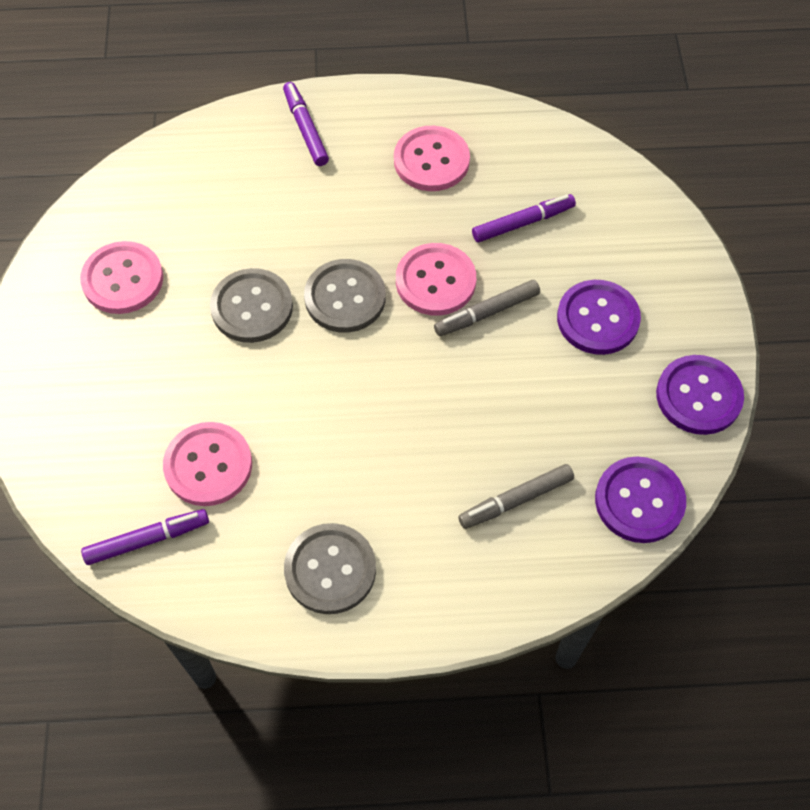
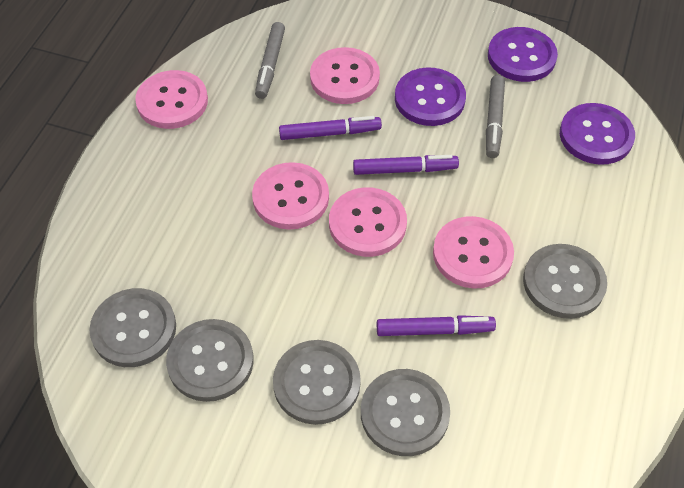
grey button: 3 -> 5
pink button: 4 -> 5

